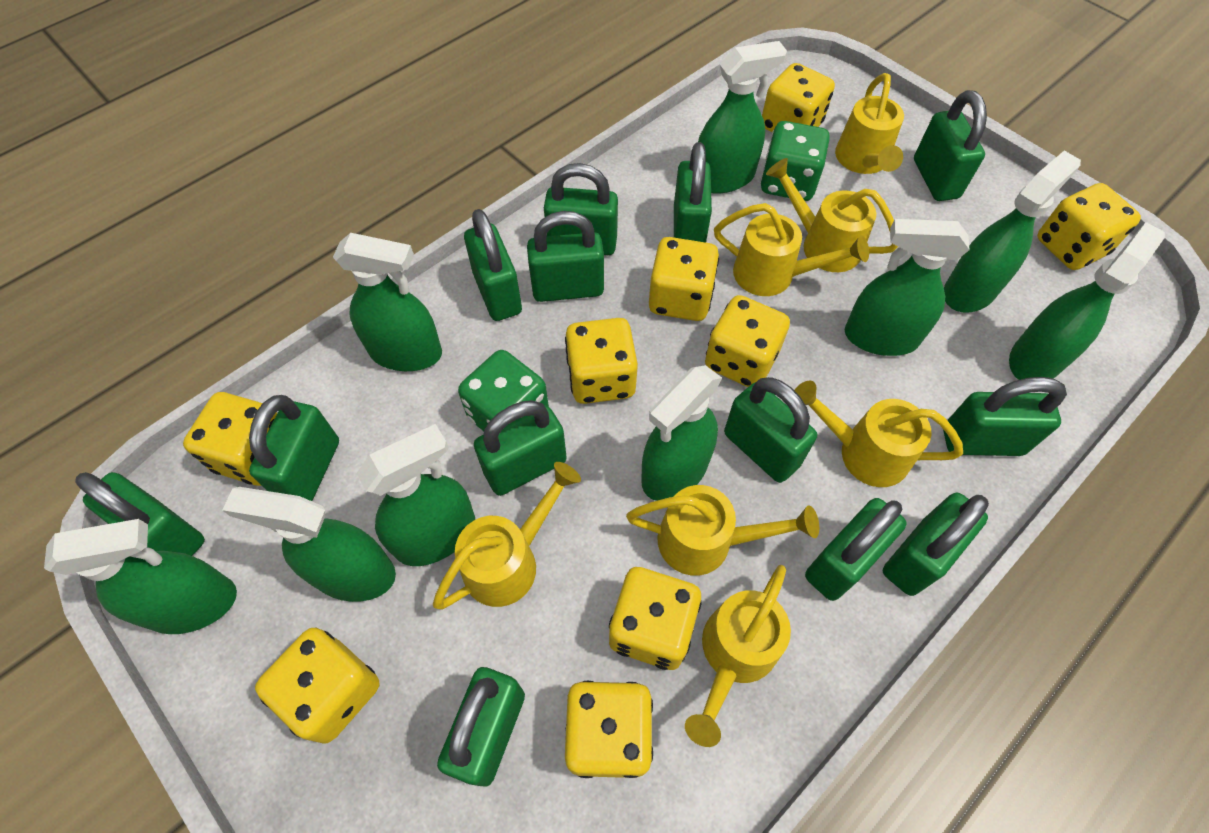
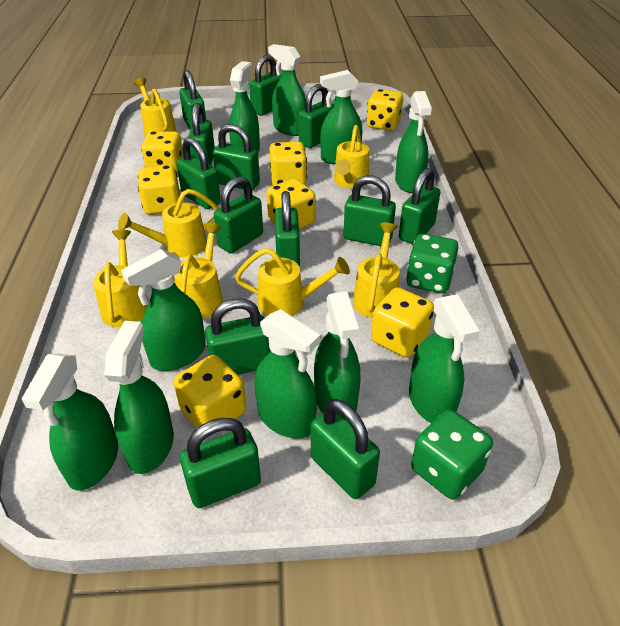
green spray bottle: 9 -> 10
yellow dice: 9 -> 7

